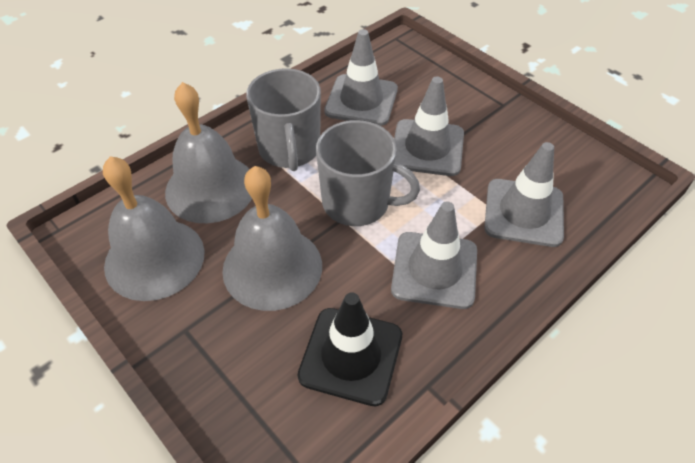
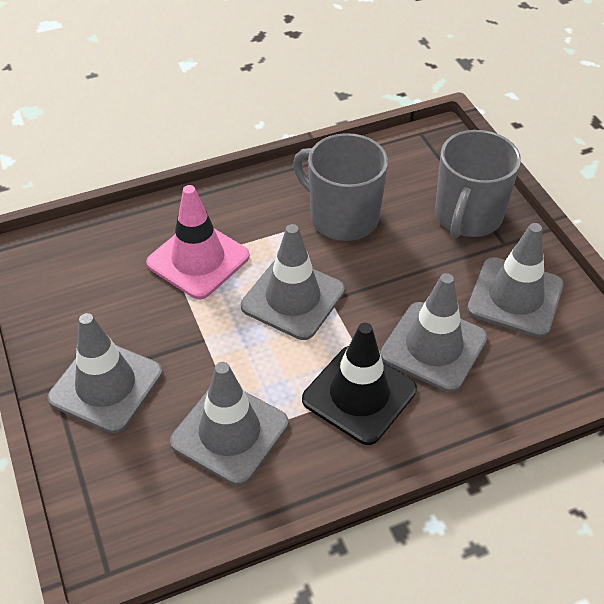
grey bell: 3 -> 0
grey traffic cone: 4 -> 5
pink traffic cone: 0 -> 1

